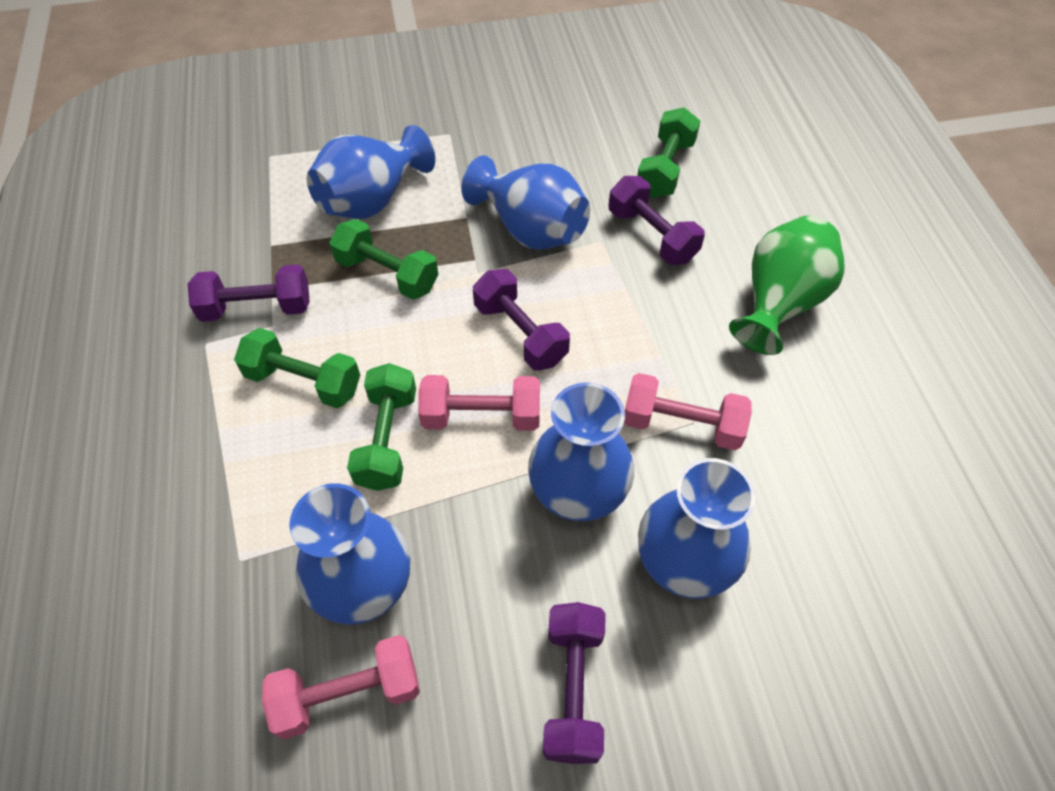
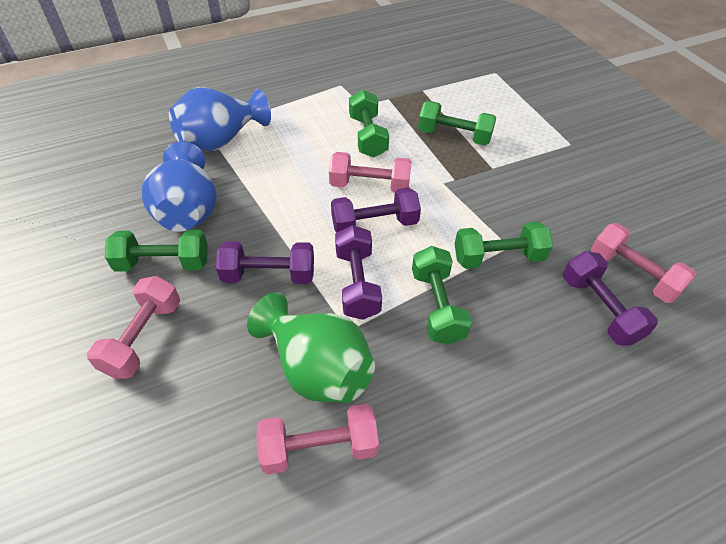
blue vase: 5 -> 2
green dumbbell: 4 -> 5
pink dumbbell: 3 -> 4

